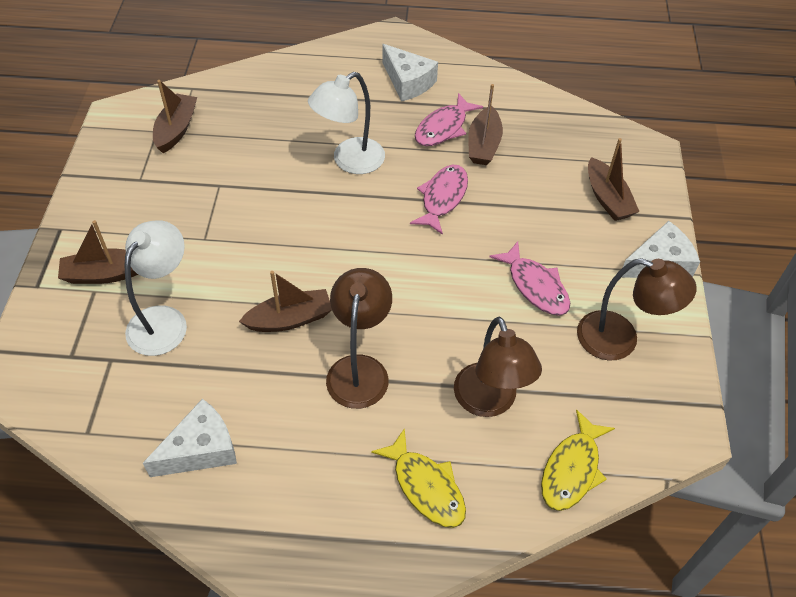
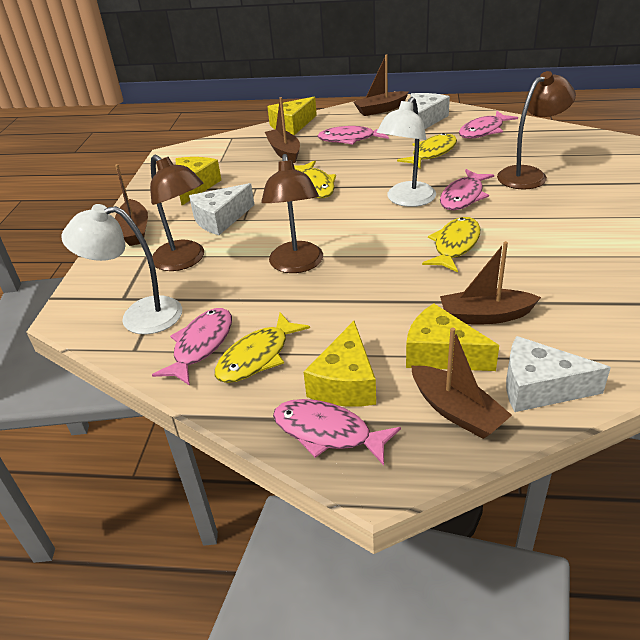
pink fish: 3 -> 5
yellow cheese: 0 -> 4
yellow fish: 2 -> 4

